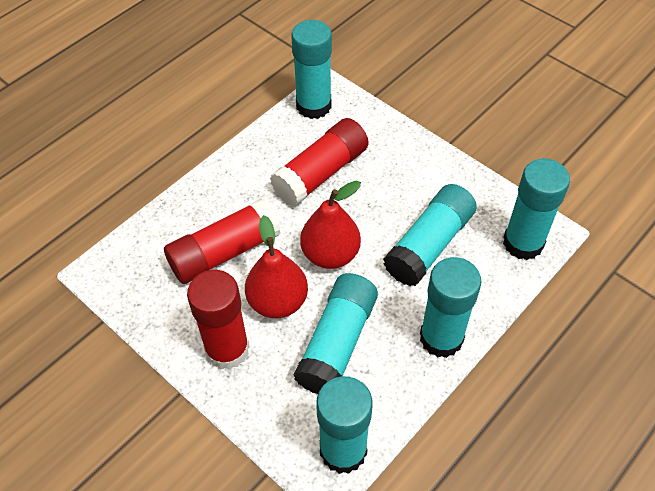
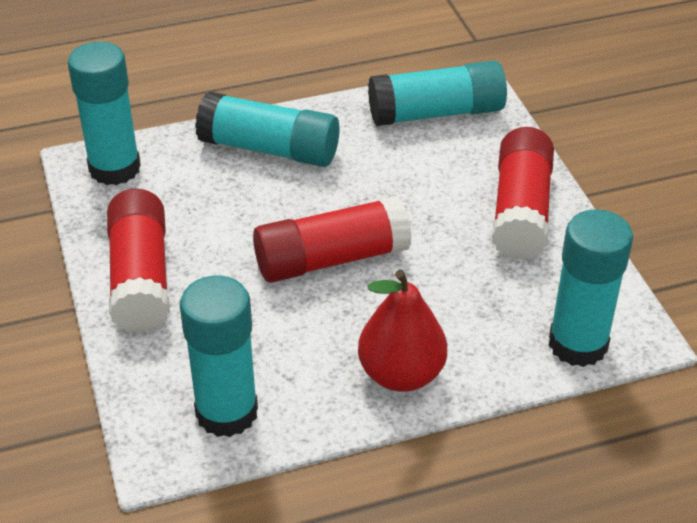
red pear: 2 -> 1
turquoise glue stick: 6 -> 5

